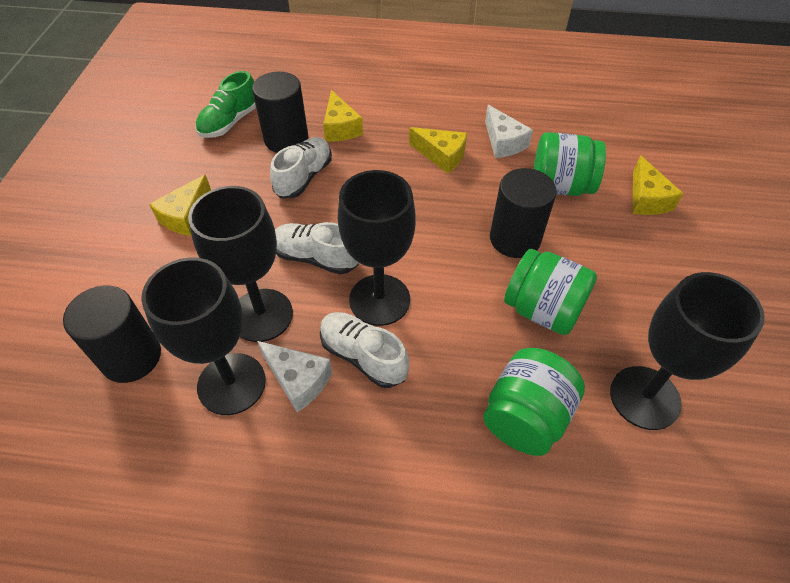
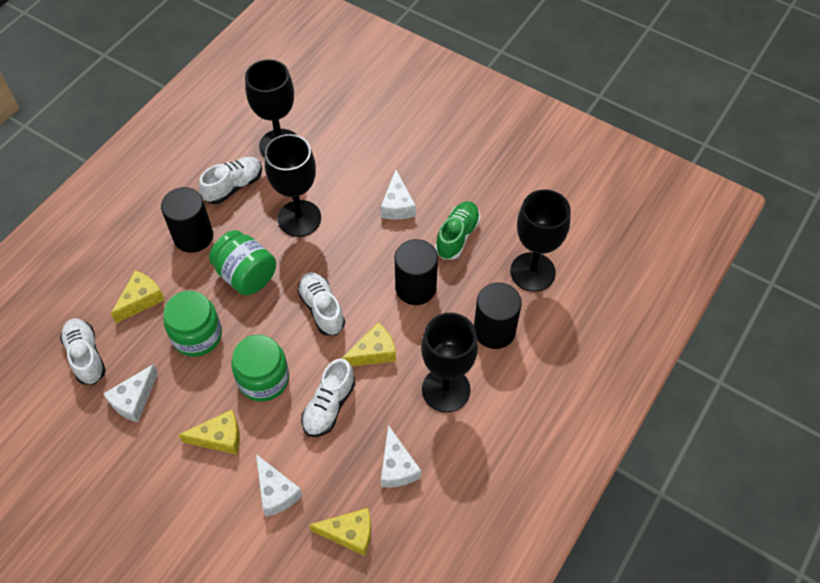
white cheese: 2 -> 4
white shoe: 3 -> 4

